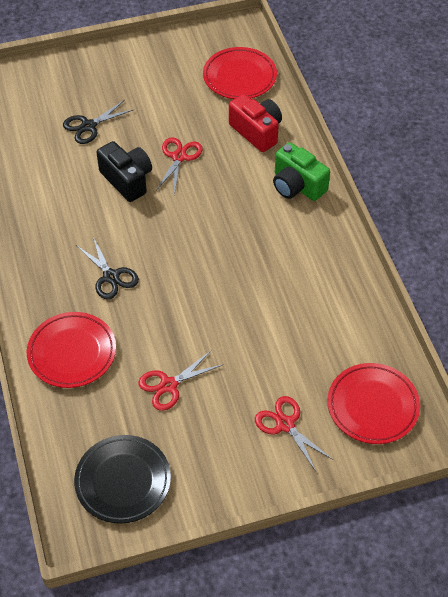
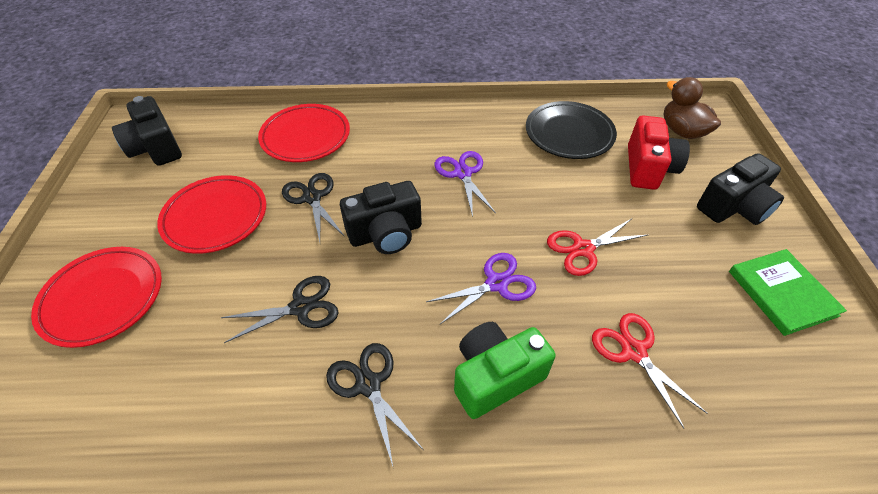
black camera: 1 -> 3
black scissors: 2 -> 3
brown duck: 0 -> 1
green book: 0 -> 1
purple scissors: 0 -> 2
red scissors: 3 -> 2

